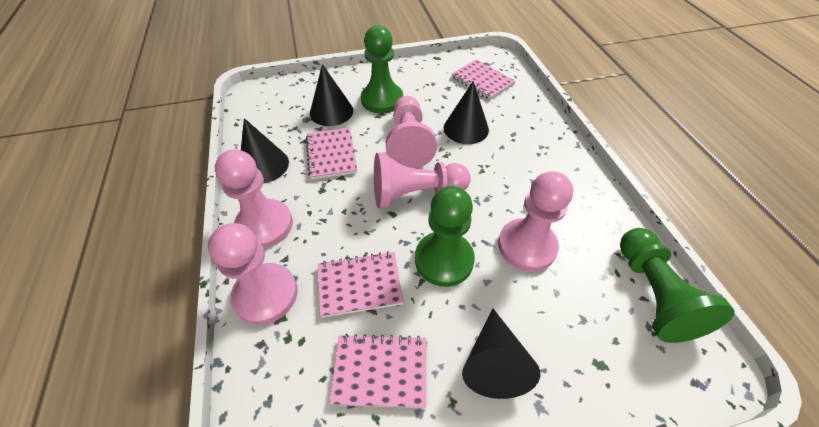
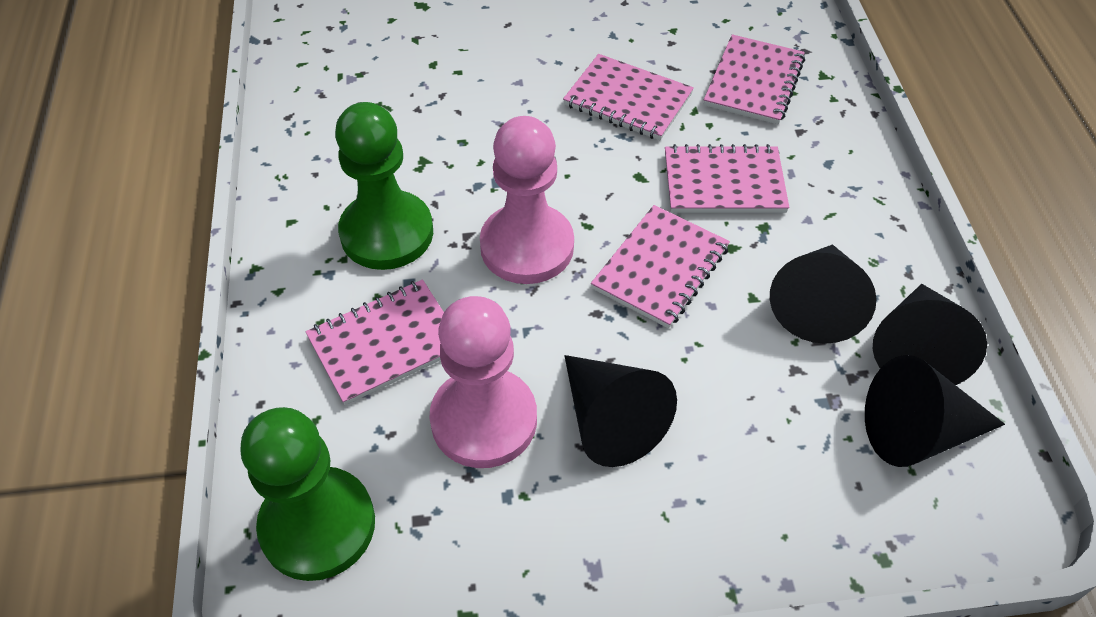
green pawn: 3 -> 2
pink notebook: 4 -> 5
pink pawn: 5 -> 2

